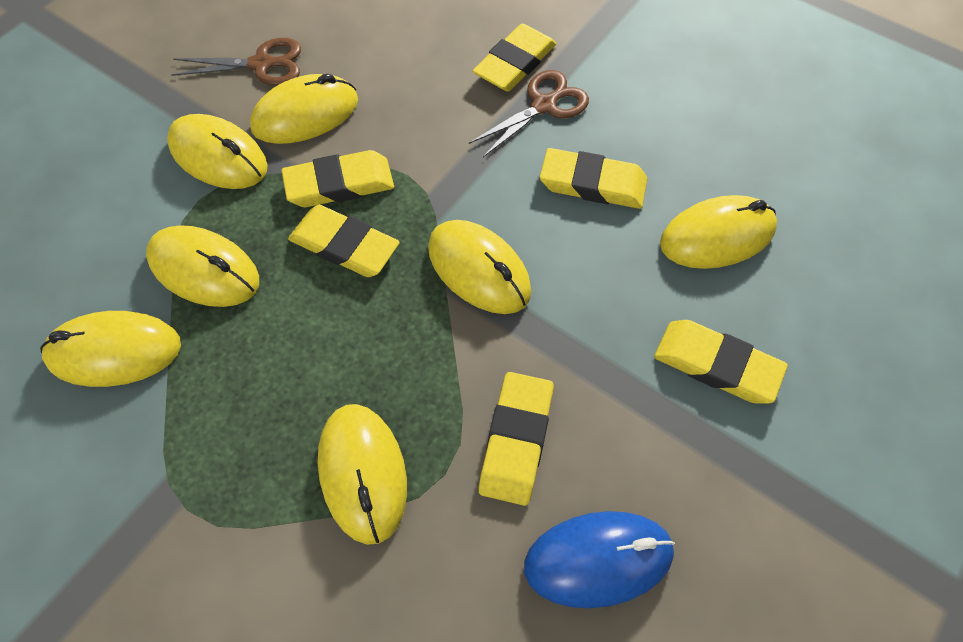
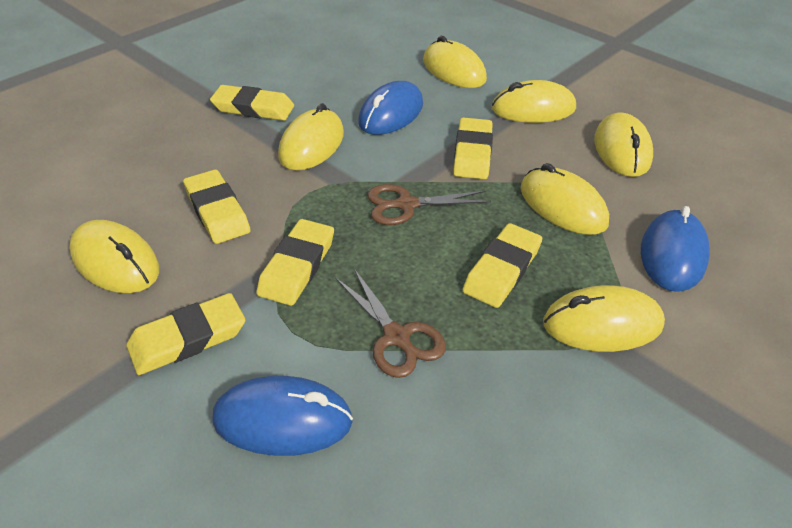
blue mouse: 1 -> 3

